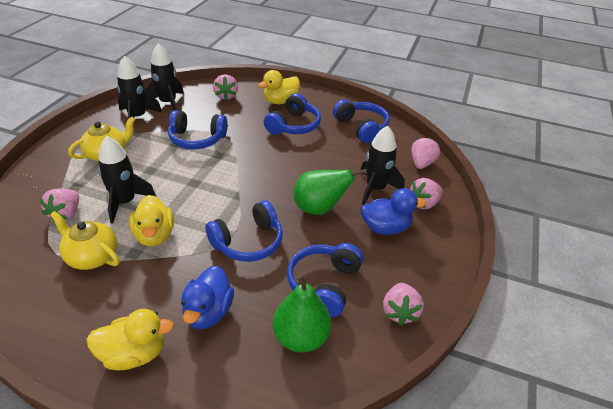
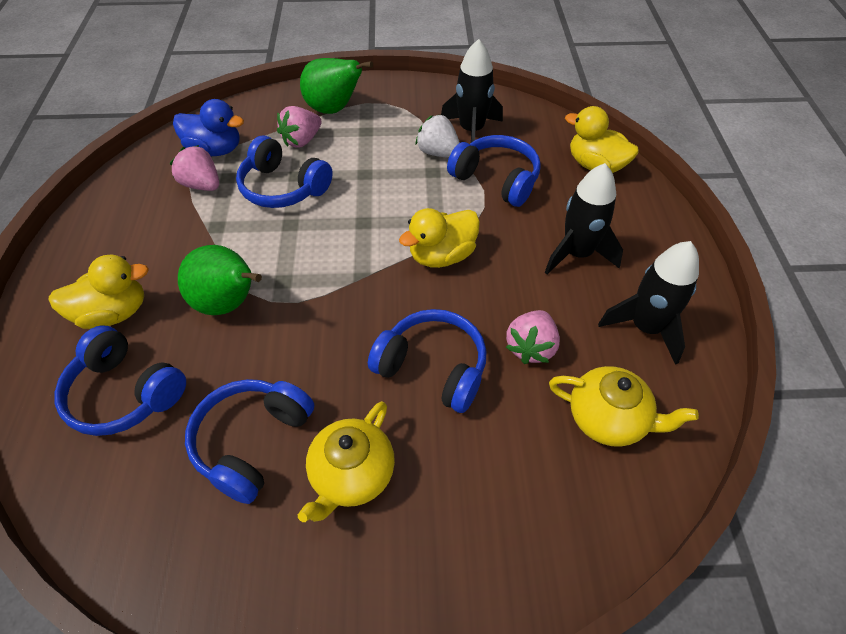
black rocket: 4 -> 3
blue duck: 2 -> 1
pink strawberry: 5 -> 3
white strawberry: 0 -> 1

